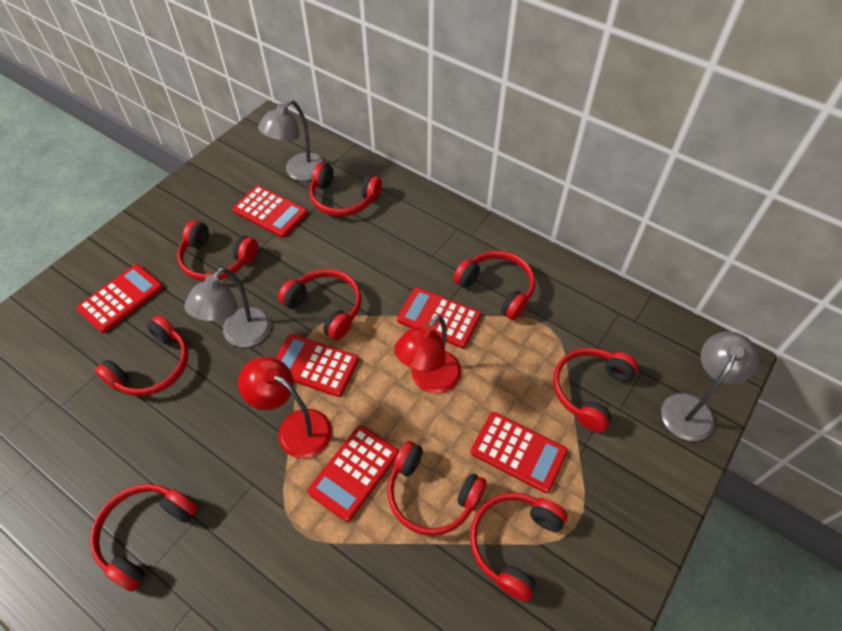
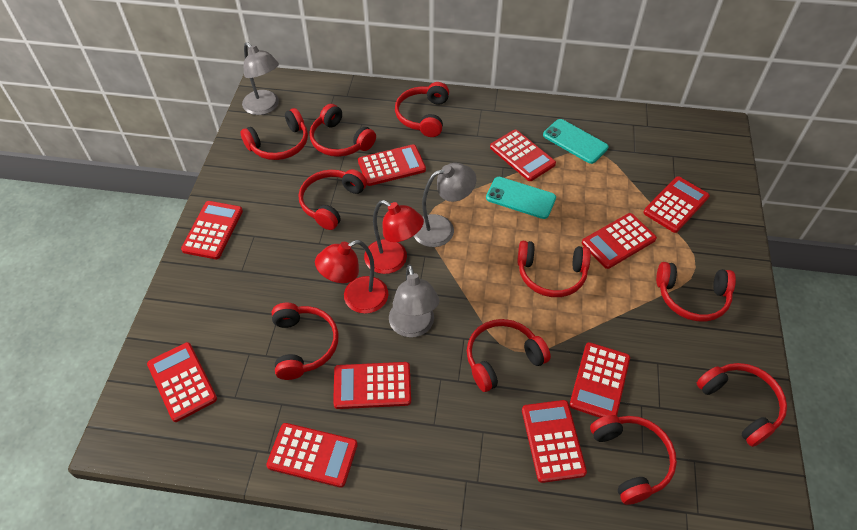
red calculator: 6 -> 10
red headphones: 9 -> 10
turquoise phone: 0 -> 2

